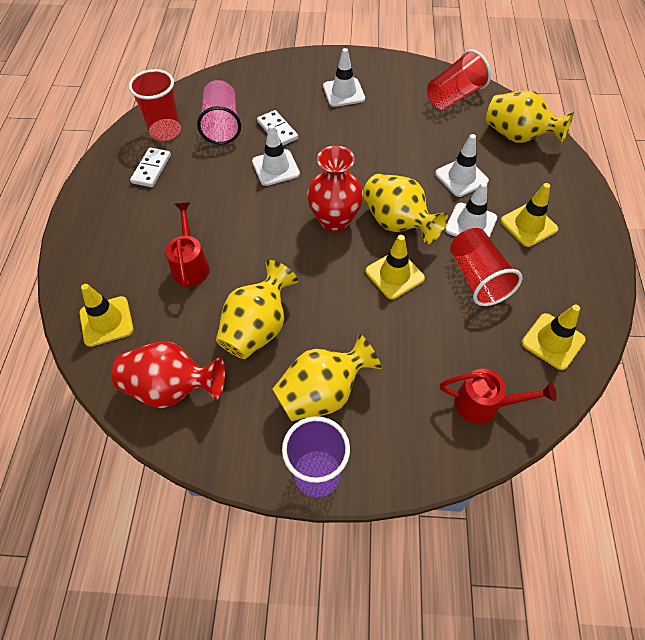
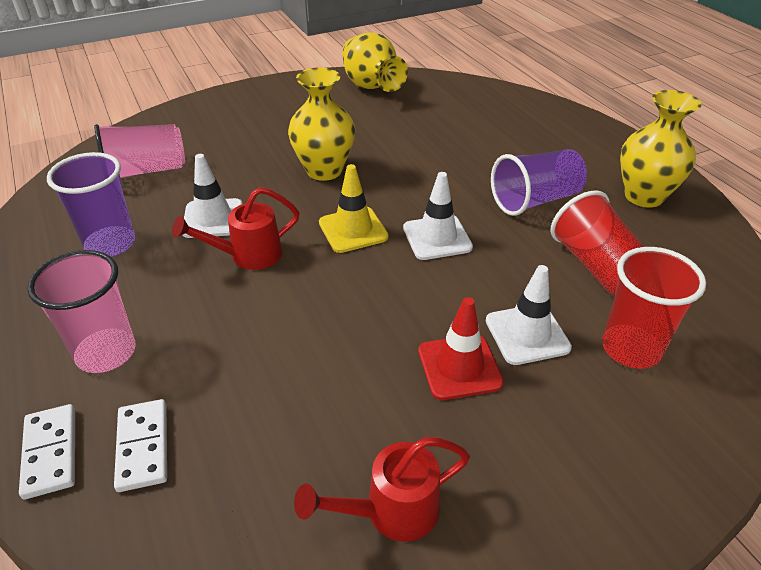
pink cup: 1 -> 2
purple cup: 1 -> 2
red cup: 3 -> 2
red traffic cone: 0 -> 1
red vase: 2 -> 0
white traffic cone: 4 -> 3
yellow traffic cone: 4 -> 1
yellow vase: 4 -> 3

